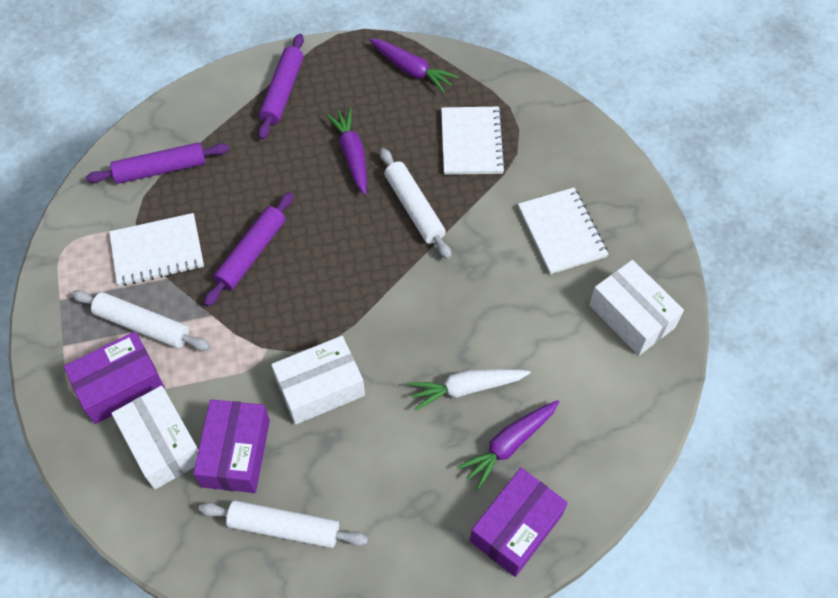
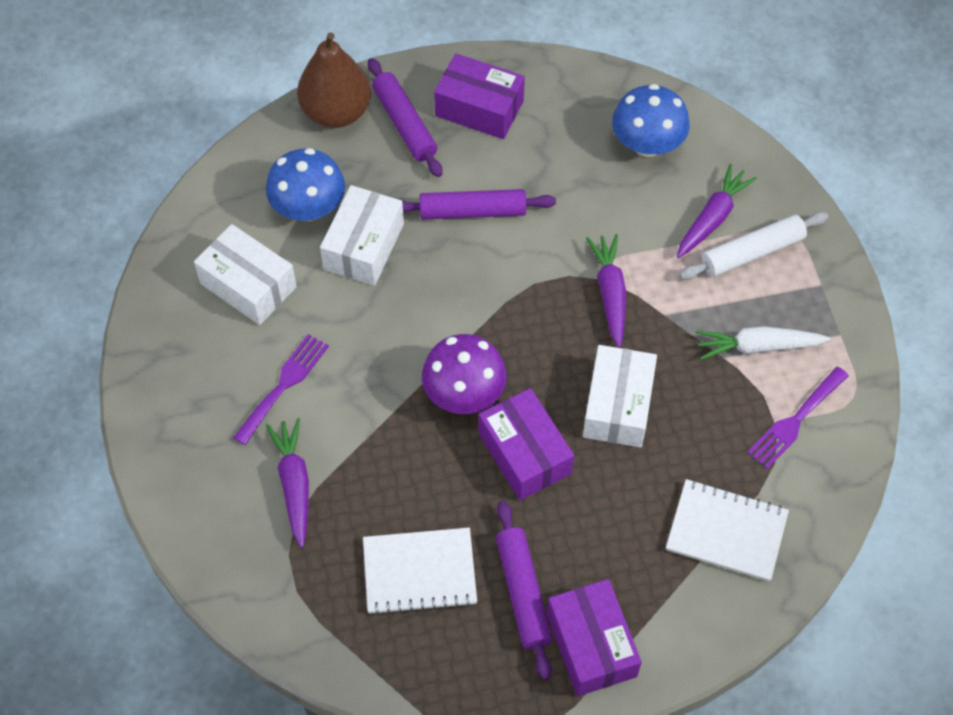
blue mushroom: 0 -> 2
brown pear: 0 -> 1
purple fork: 0 -> 2
purple mushroom: 0 -> 1
white notebook: 3 -> 2
white rolling pin: 3 -> 1

